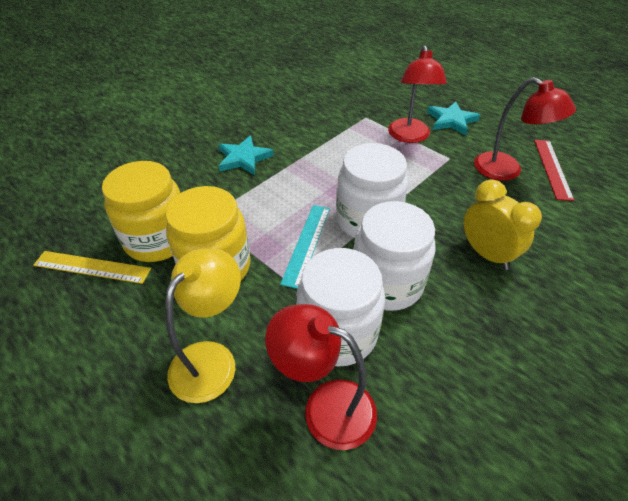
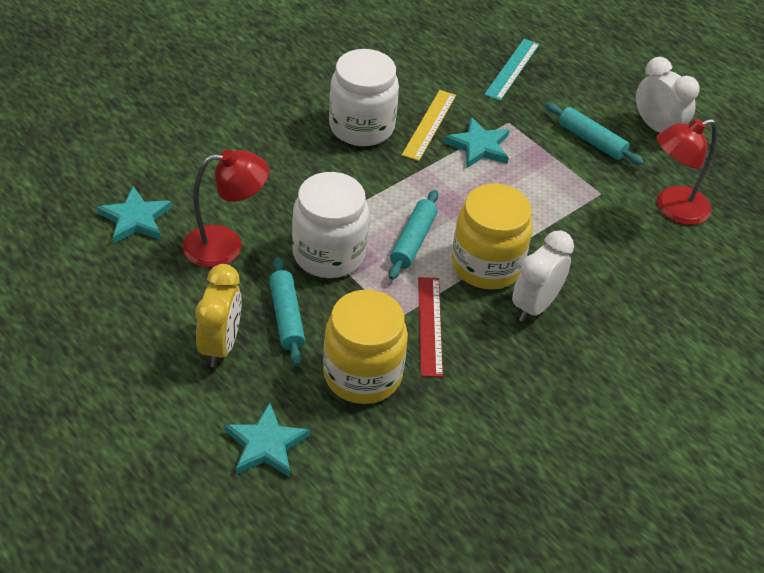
red lamp: 3 -> 2
turquoise rolling pin: 0 -> 3
turquoise star: 2 -> 3
white clock: 0 -> 2
white jar: 3 -> 2
yellow lamp: 1 -> 0

